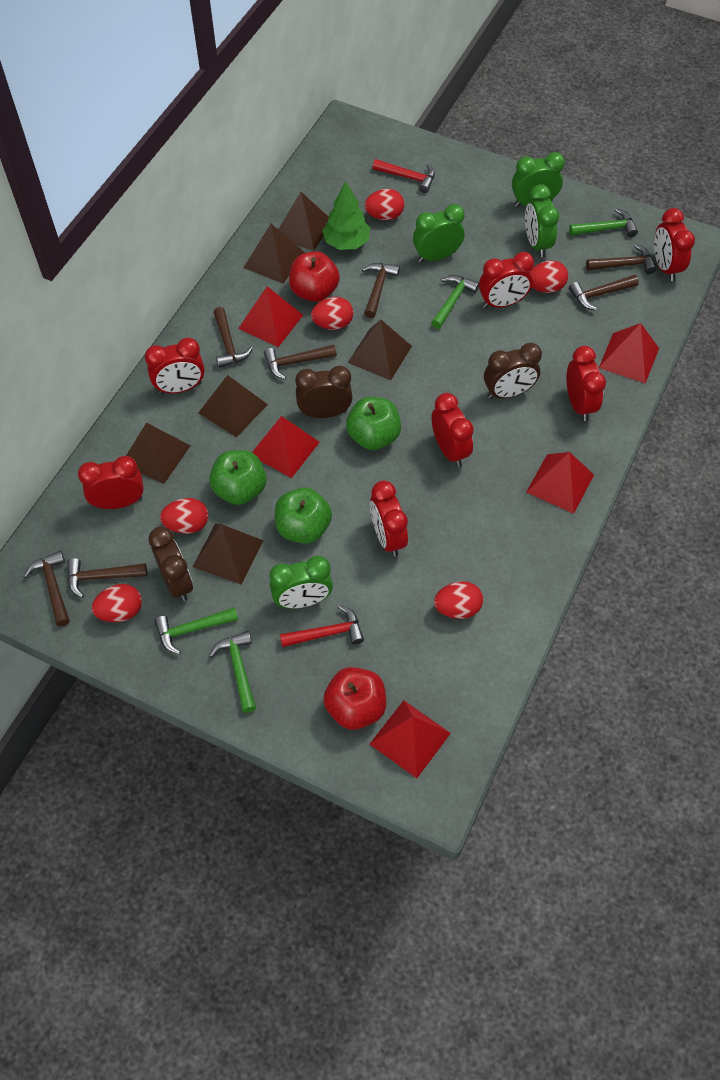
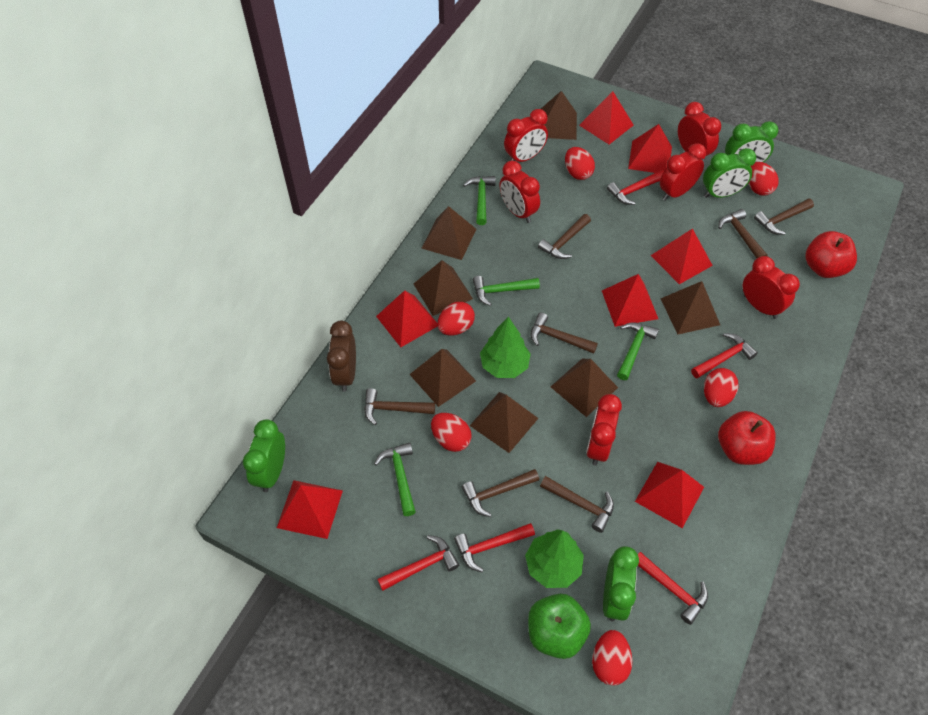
brown clock: 3 -> 1
brown pyramid: 6 -> 7
green apple: 3 -> 1
green tree: 1 -> 2
red clock: 7 -> 6
red hammer: 2 -> 5
red pyramid: 5 -> 7

